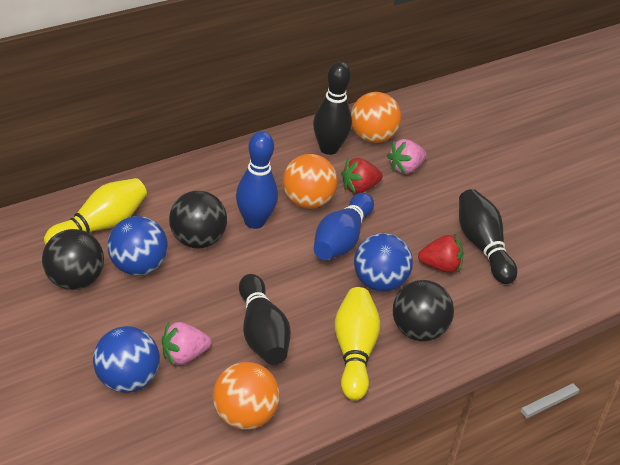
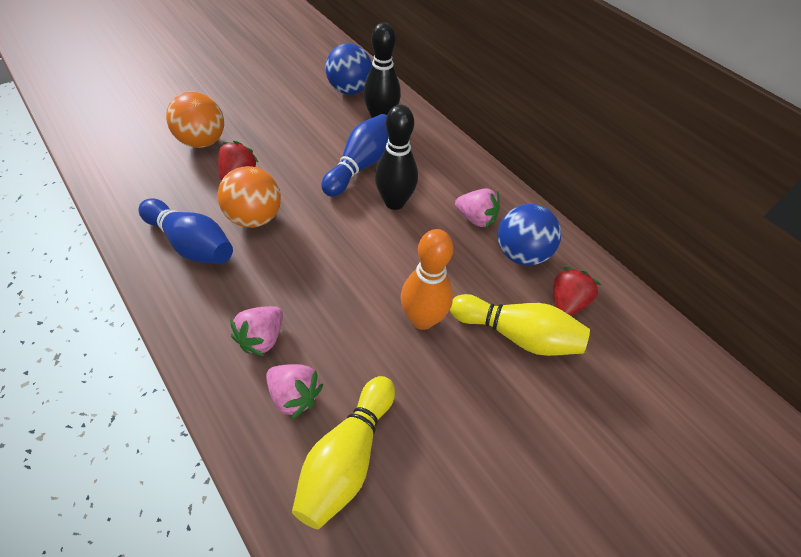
black ball: 3 -> 0
black bowling pin: 3 -> 2
blue ball: 3 -> 2
orange ball: 3 -> 2
orange bowling pin: 0 -> 1
pink strawberry: 2 -> 3

